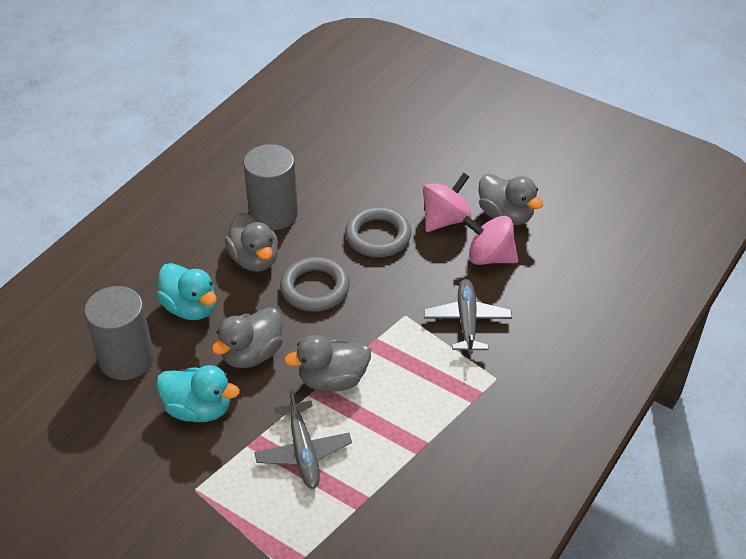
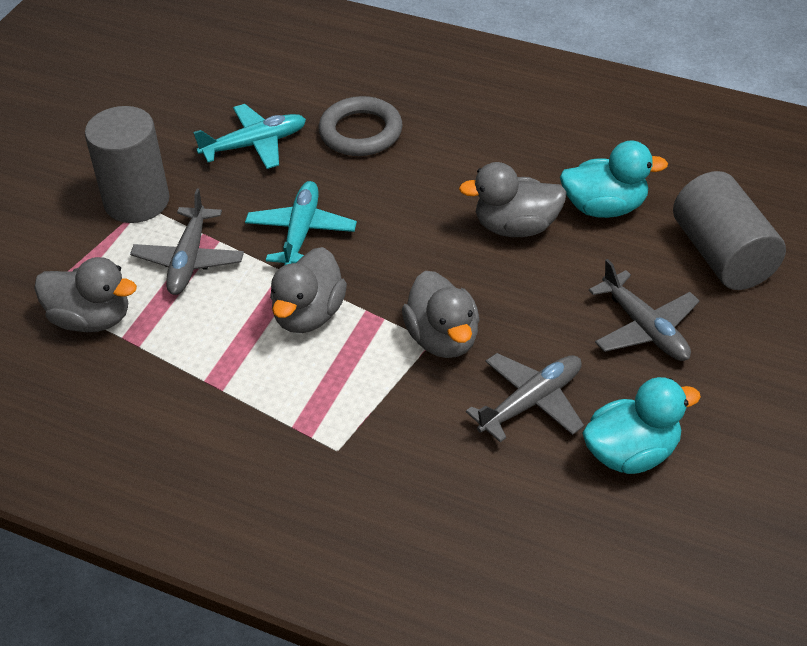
grey plane: 2 -> 3
grey ring: 2 -> 1
pink spinning top: 2 -> 0
turquoise plane: 0 -> 2

